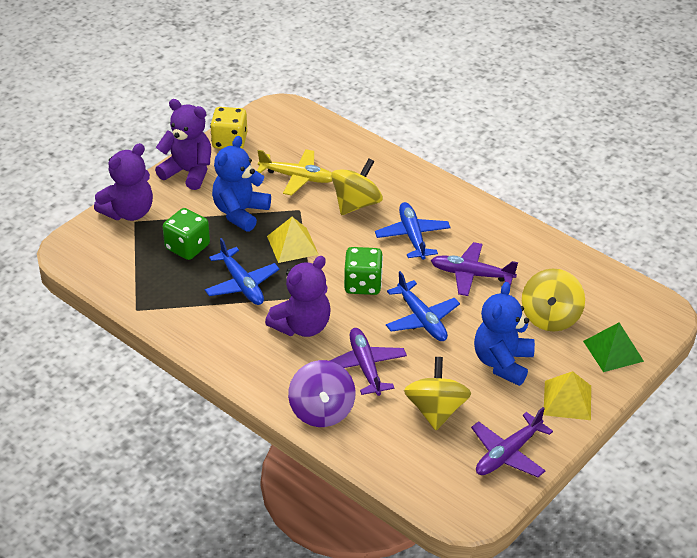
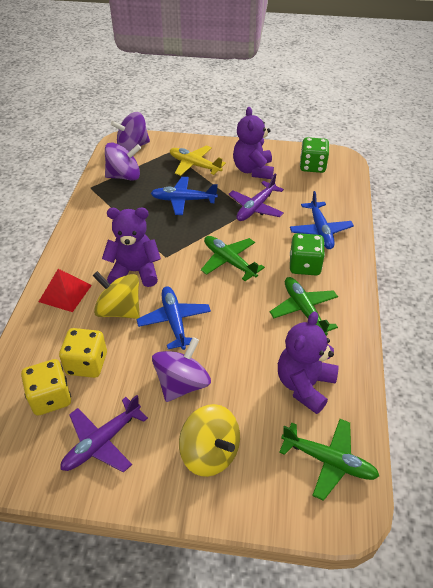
blue teddy bear: 2 -> 0
green plane: 0 -> 3
green pyramid: 1 -> 0
purple plane: 3 -> 2
purple spinning top: 1 -> 3
red pyramid: 0 -> 1
yellow dice: 1 -> 2
yellow pyramid: 2 -> 0
yellow spinning top: 3 -> 2

